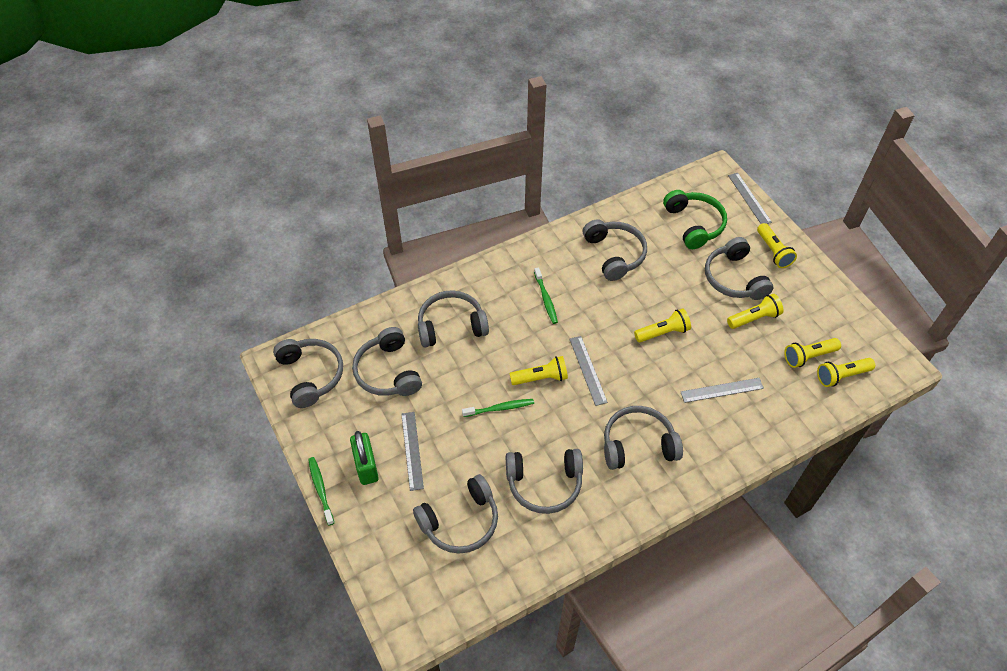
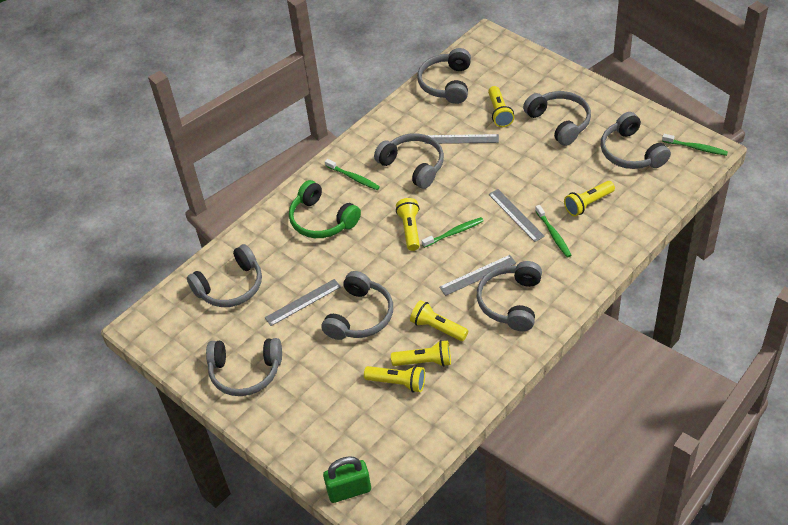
green toothbrush: 3 -> 4

